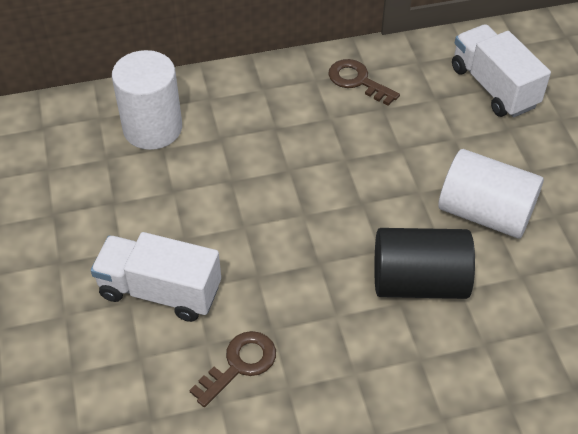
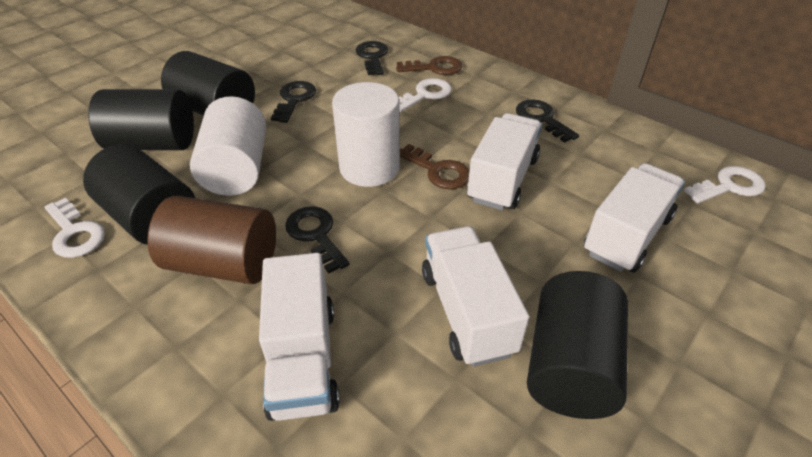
black cylinder: 1 -> 4
black key: 0 -> 4
brown cylinder: 0 -> 1
white key: 0 -> 3
white truck: 2 -> 4

